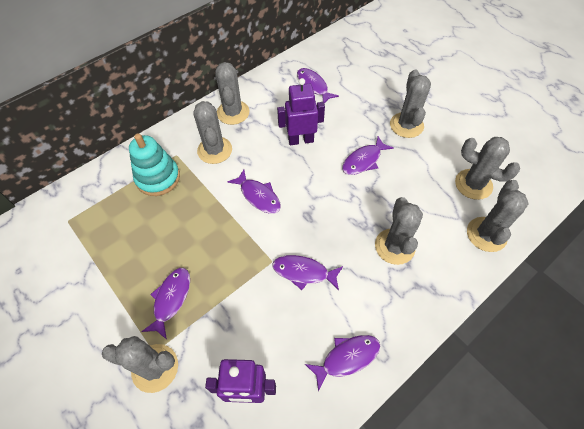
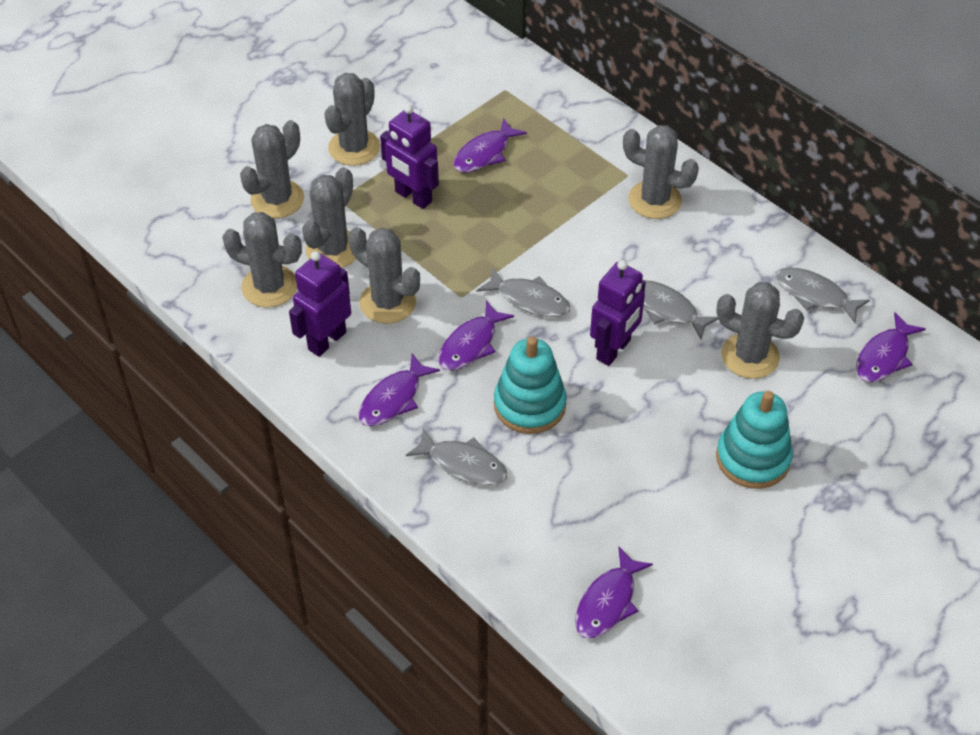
grey fish: 0 -> 4
purple fish: 6 -> 5
purple robot: 2 -> 3
turquoise stacking toy: 1 -> 2

